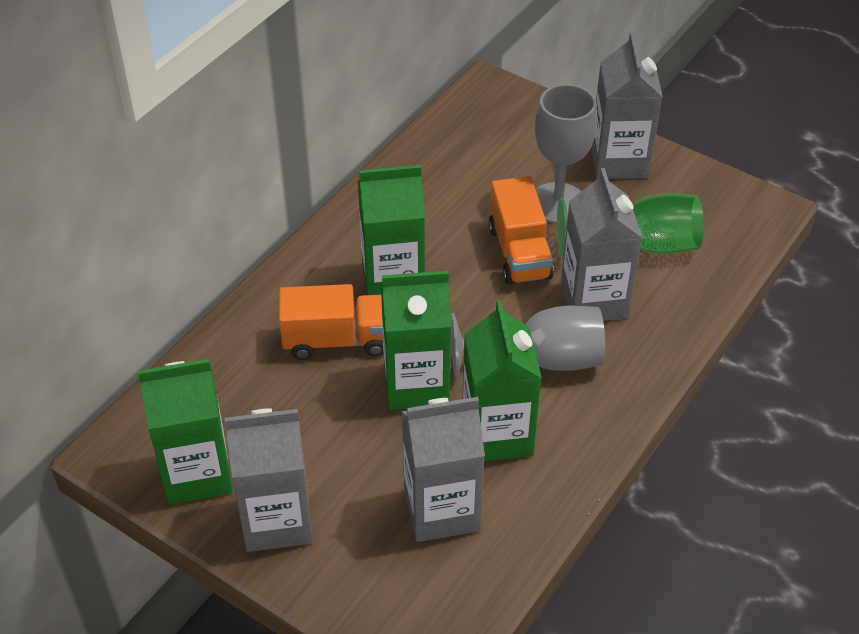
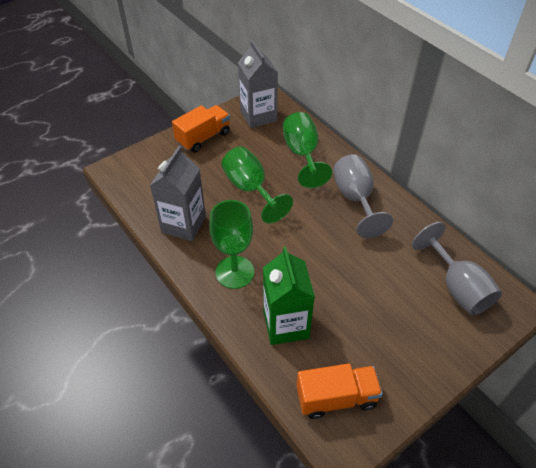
green carton: 4 -> 1
green goblet: 1 -> 3
grey carton: 4 -> 2

